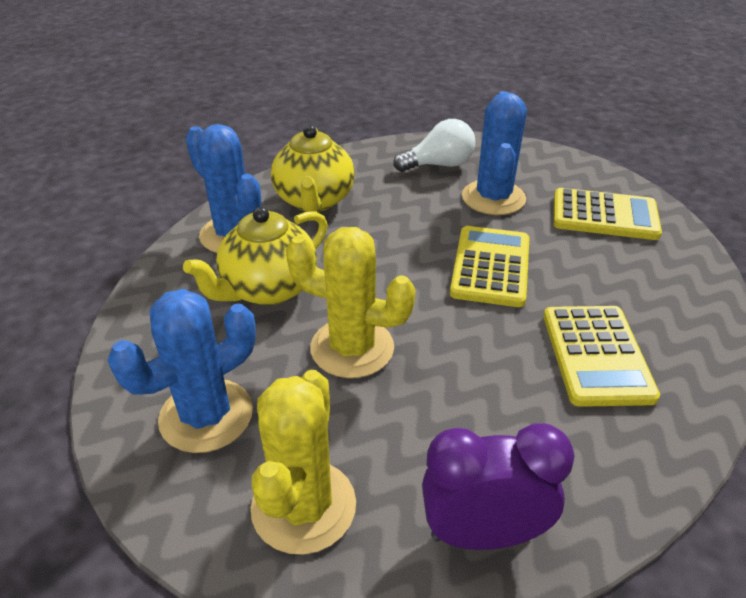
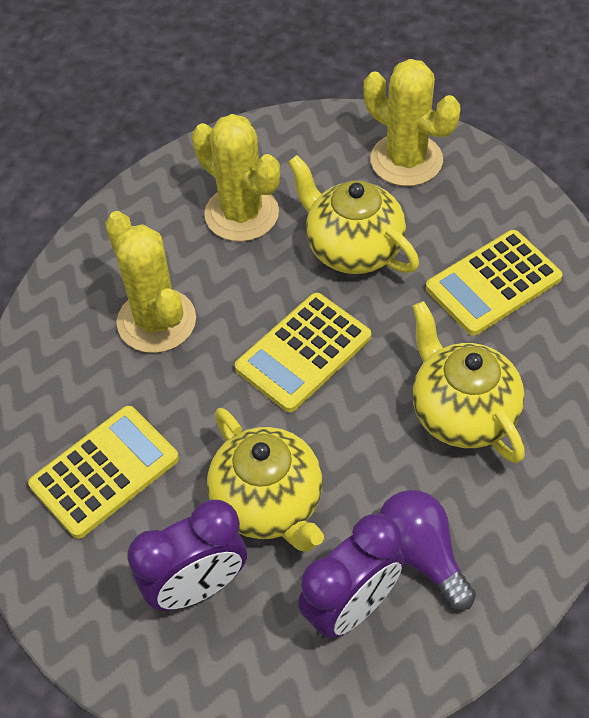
blue cactus: 3 -> 0
purple clock: 1 -> 2
purple light bulb: 0 -> 1
white light bulb: 1 -> 0
yellow cactus: 2 -> 3
yellow teapot: 2 -> 3

